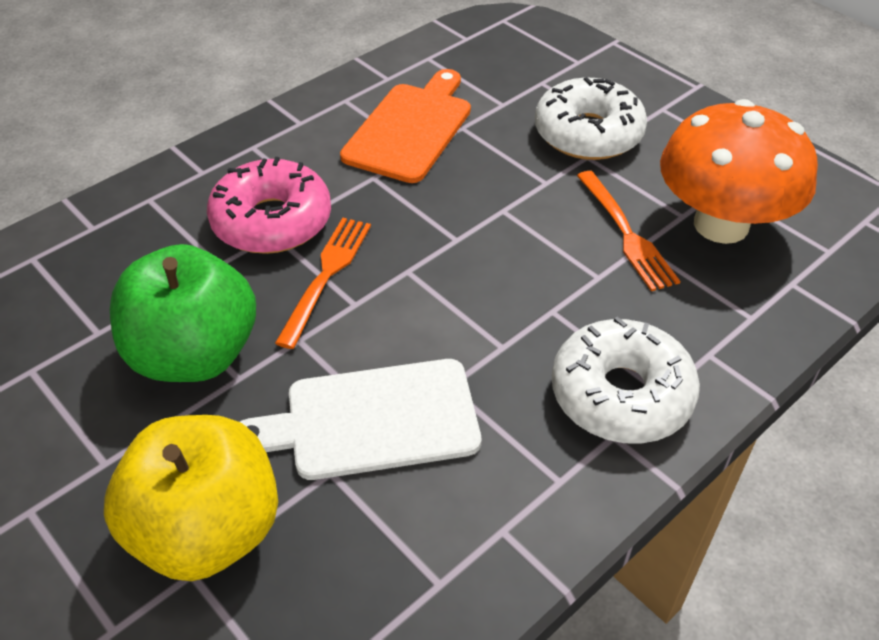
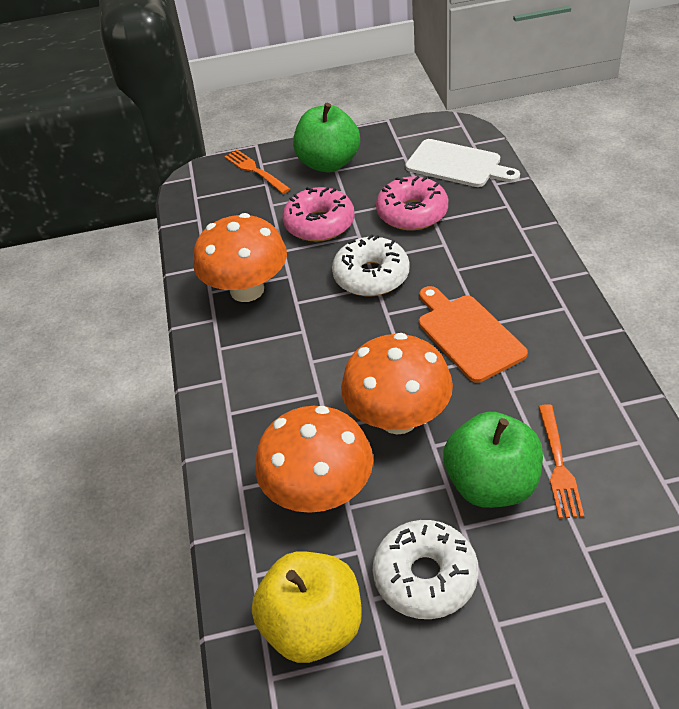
green apple: 1 -> 2
orange mushroom: 1 -> 3
pink donut: 1 -> 2

